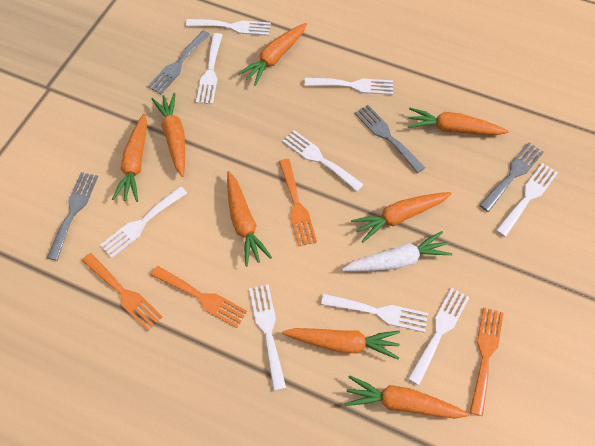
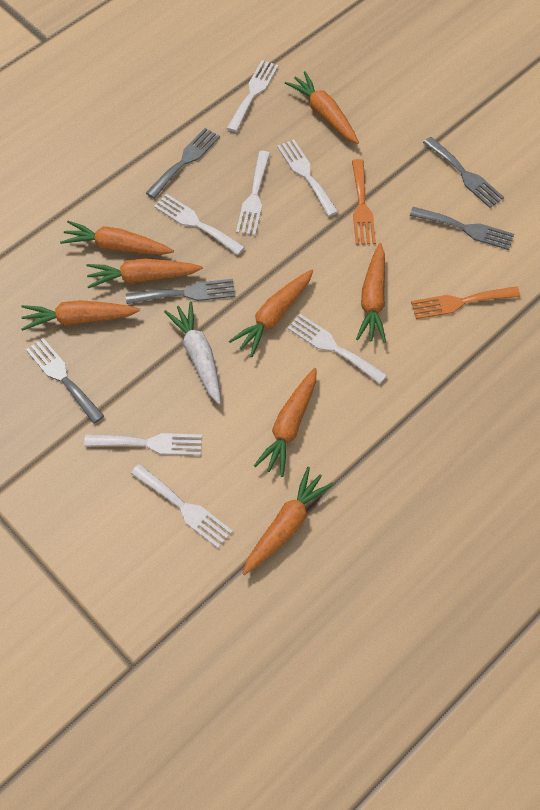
grey fork: 4 -> 5
orange fork: 4 -> 2
white fork: 9 -> 7

